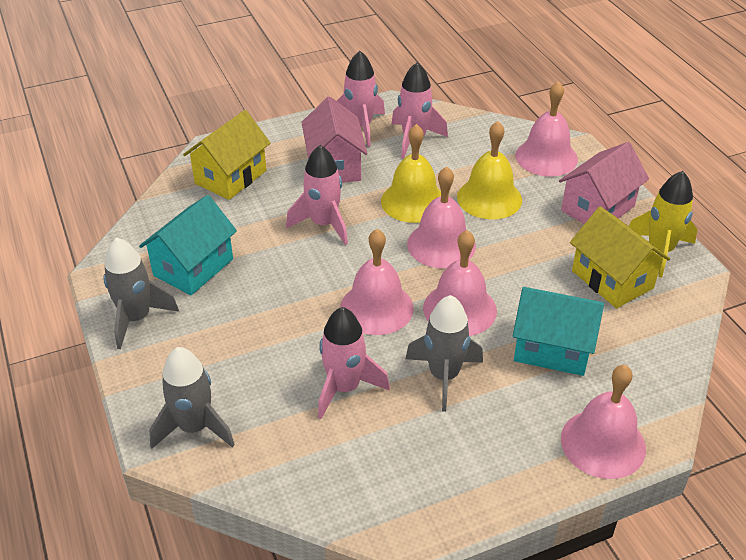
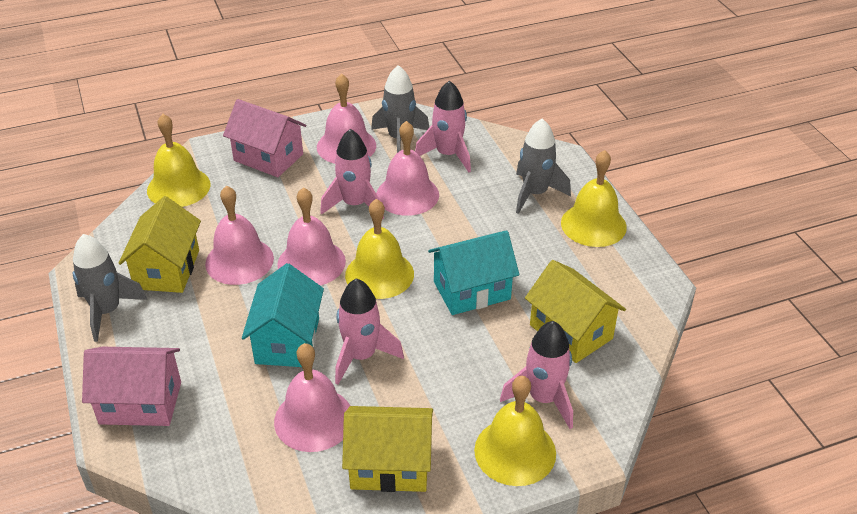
yellow bell: 2 -> 4
yellow house: 2 -> 3
yellow rocket: 1 -> 0

